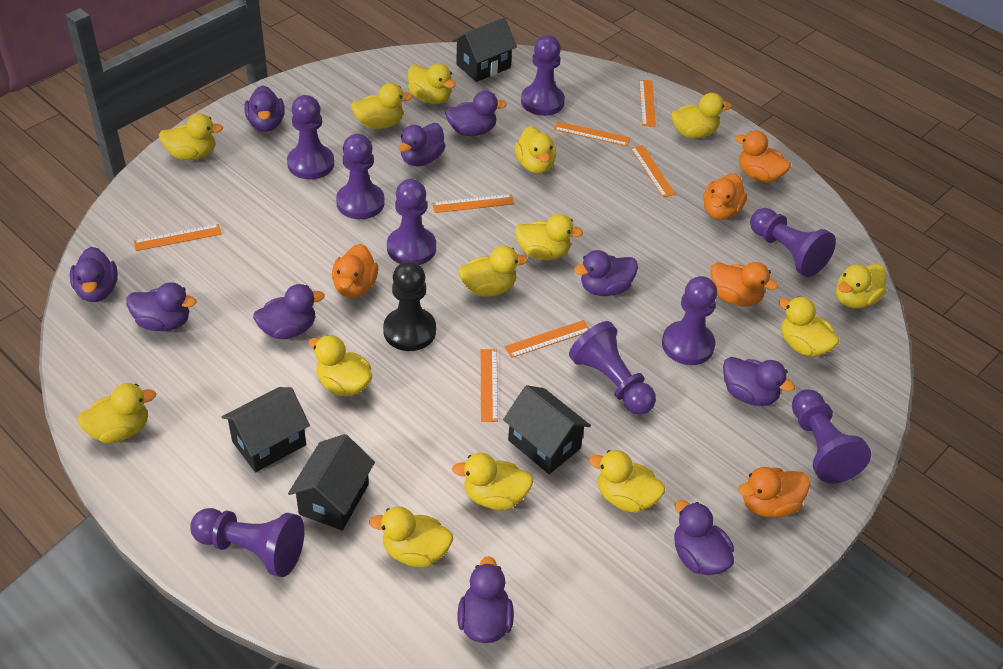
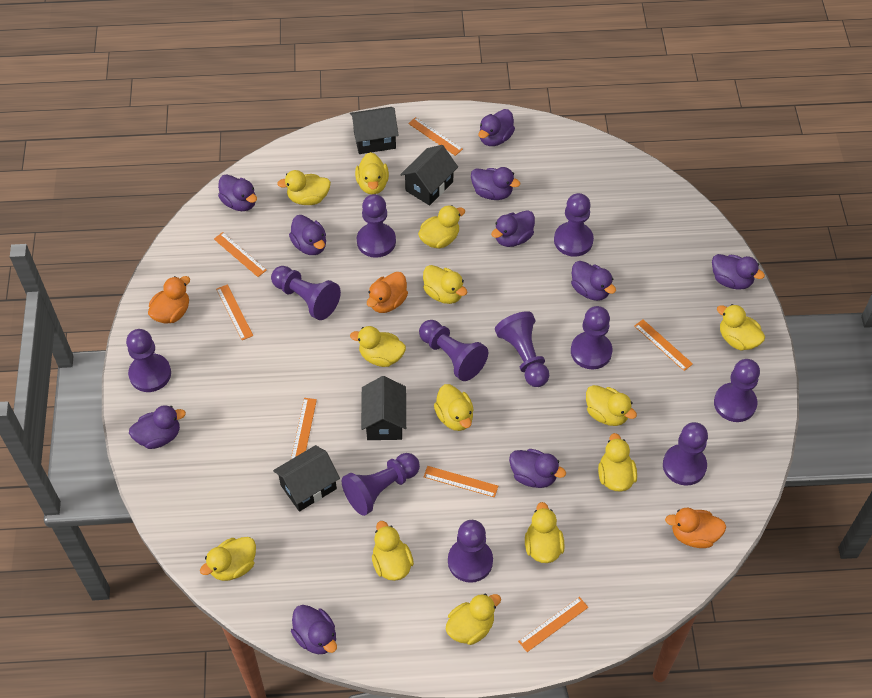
black pawn: 1 -> 0
orange duck: 5 -> 3
purple pawn: 9 -> 11
yellow duck: 14 -> 13

